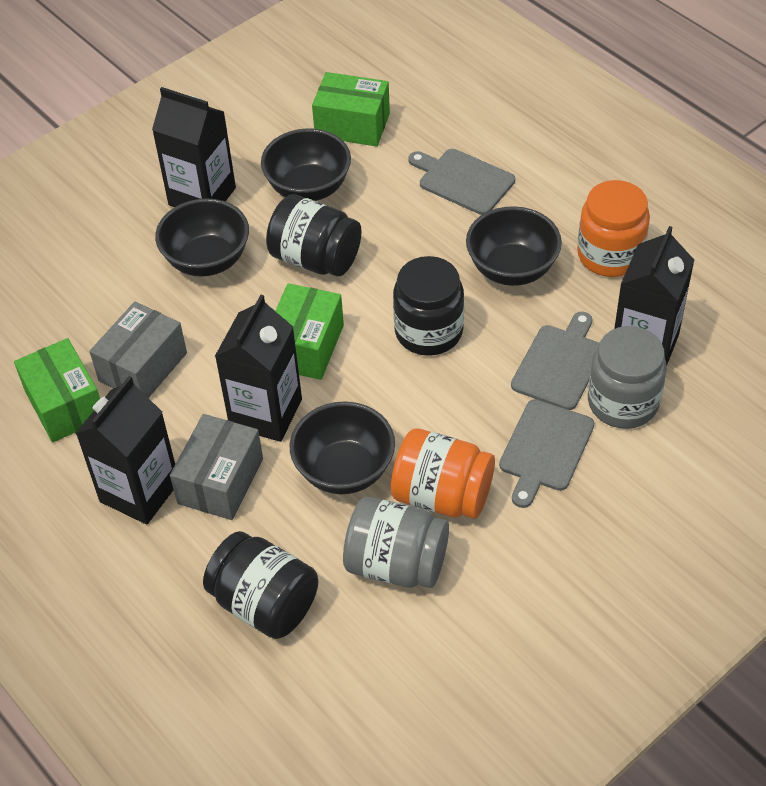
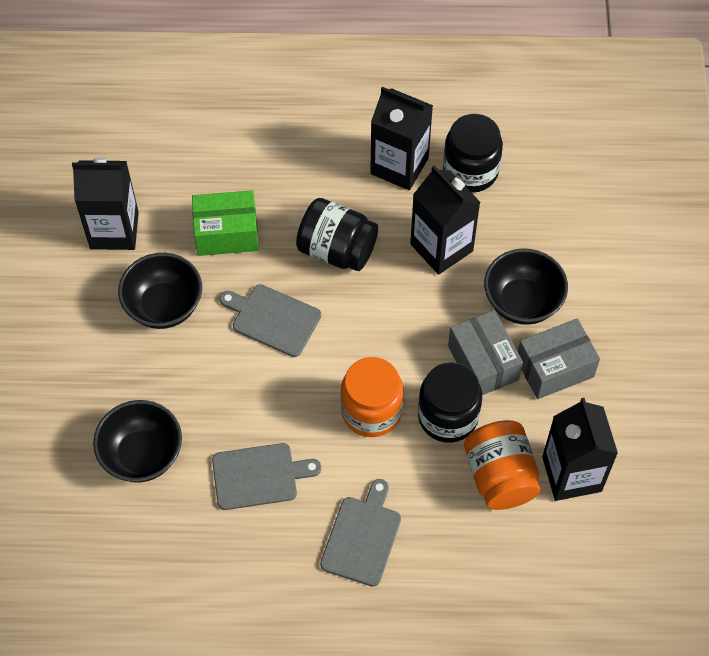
black bowl: 4 -> 3
green box: 3 -> 1
grey jar: 2 -> 0

